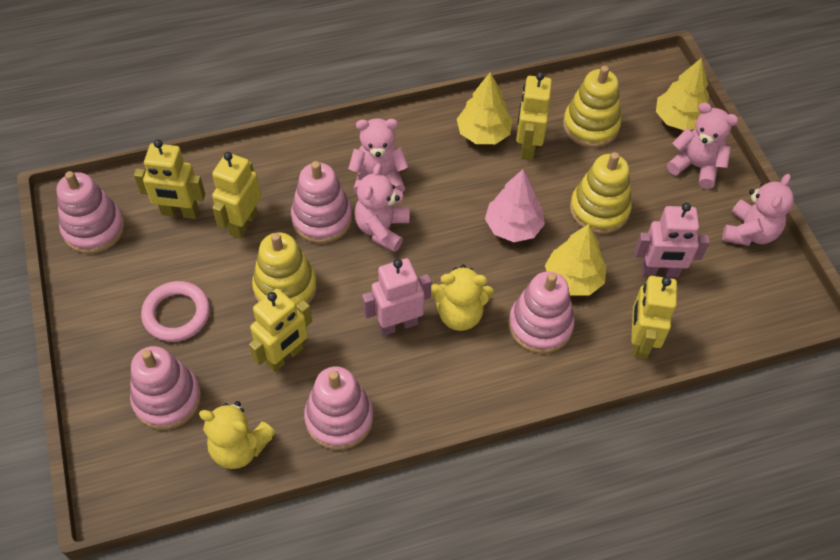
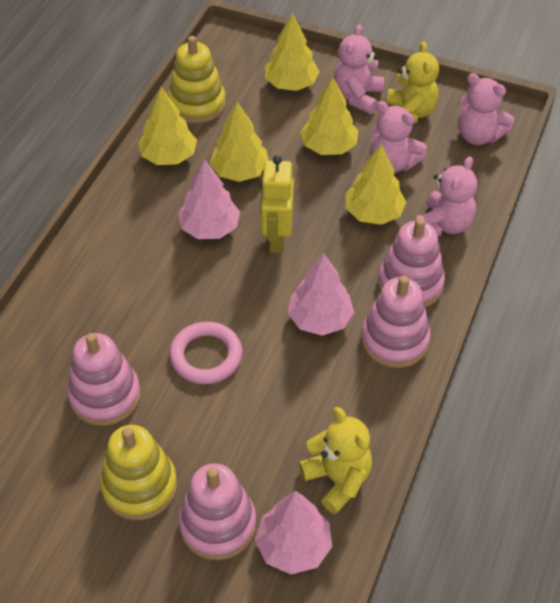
pink robot: 2 -> 0
pink stacking toy: 5 -> 4
pink tree: 1 -> 3
yellow robot: 5 -> 1
yellow stacking toy: 3 -> 2
yellow tree: 3 -> 5

